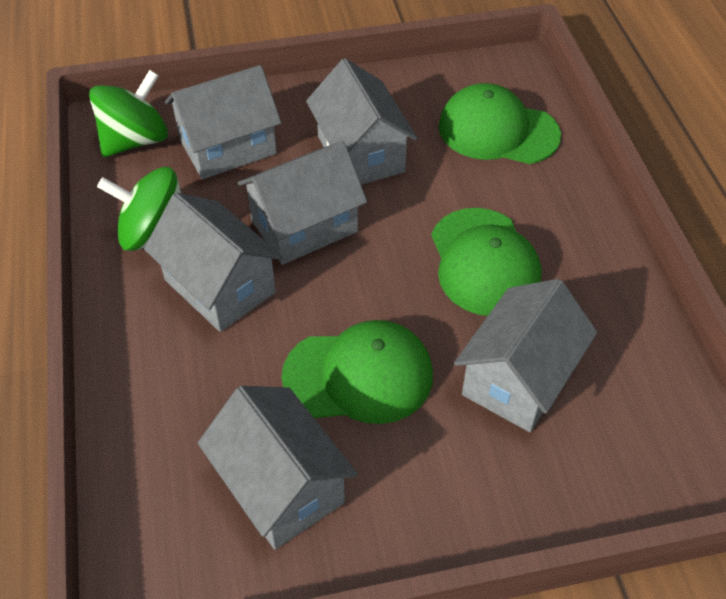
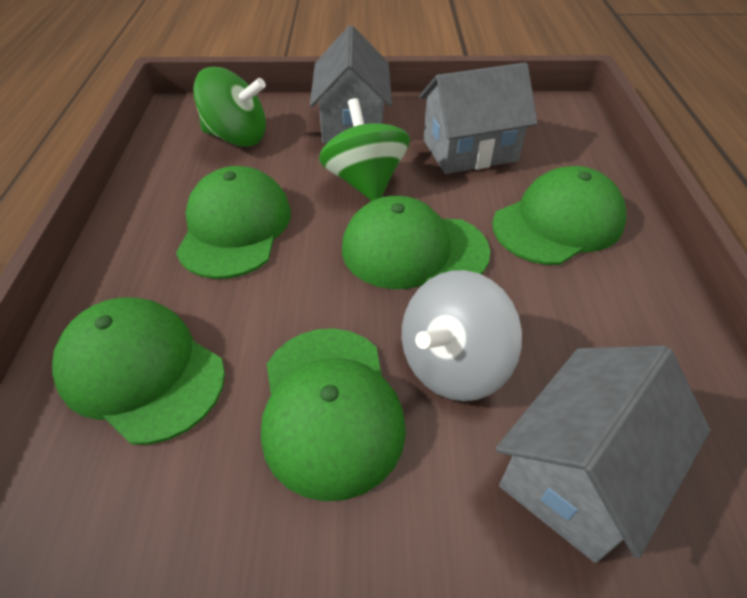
green cap: 3 -> 5
grey house: 6 -> 3
grey spinning top: 0 -> 1

